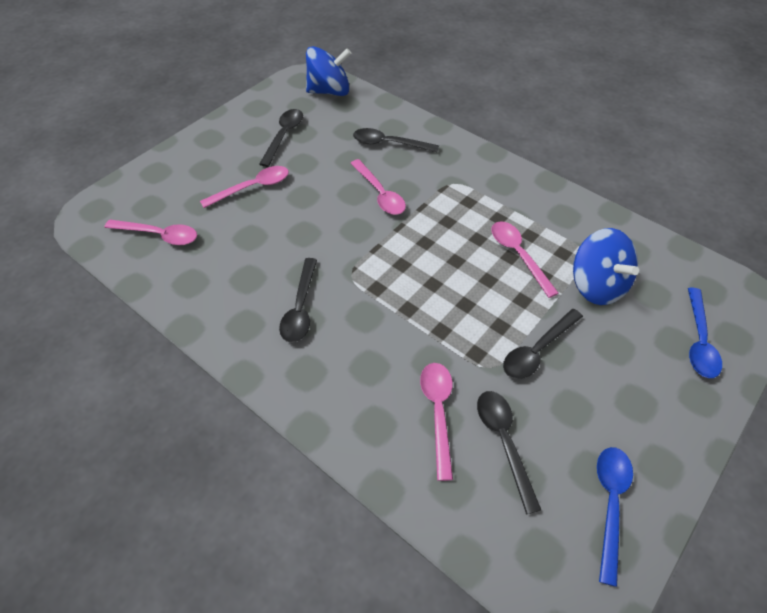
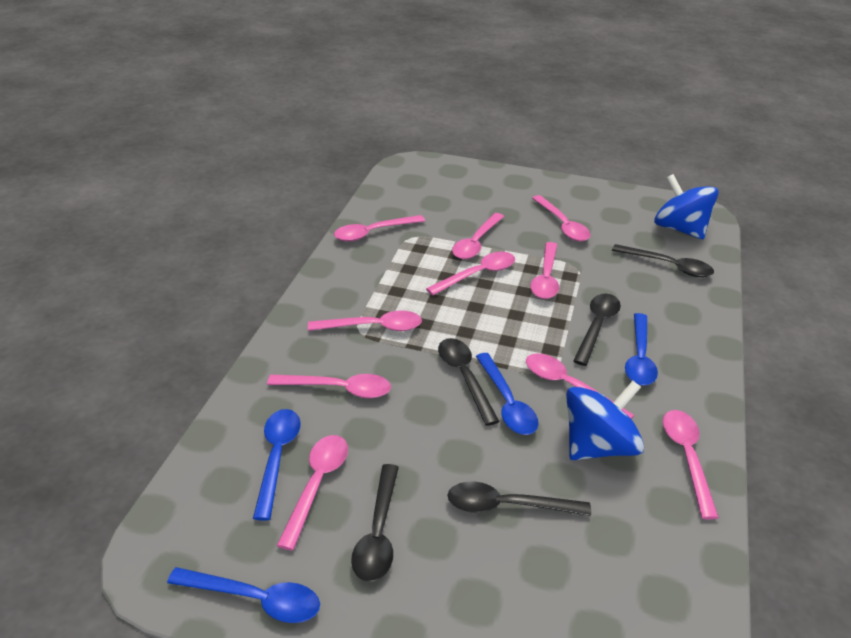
blue spoon: 2 -> 4
pink spoon: 5 -> 10

